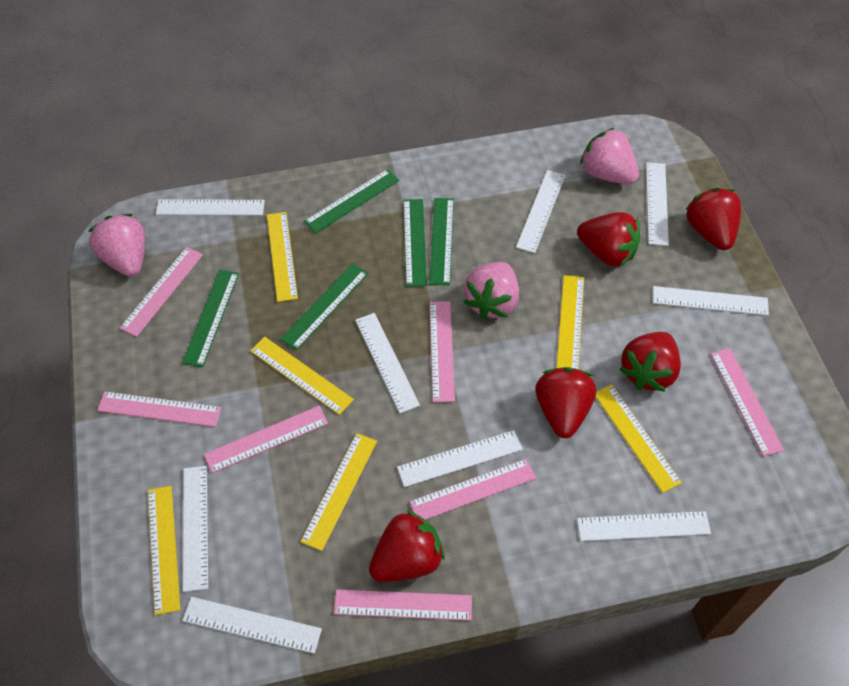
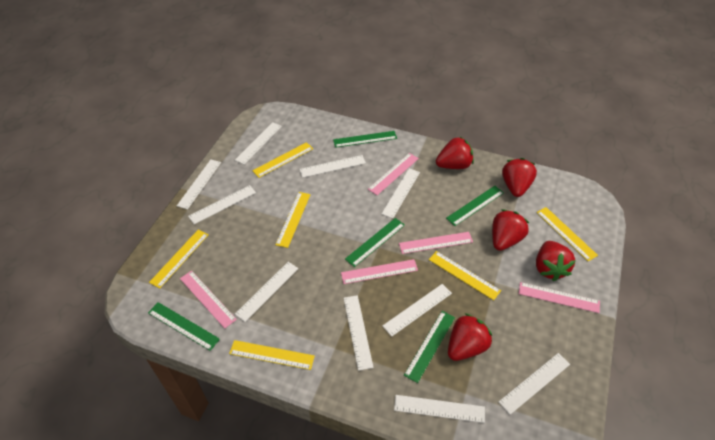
pink ruler: 7 -> 5
pink strawberry: 3 -> 0
white ruler: 9 -> 10

